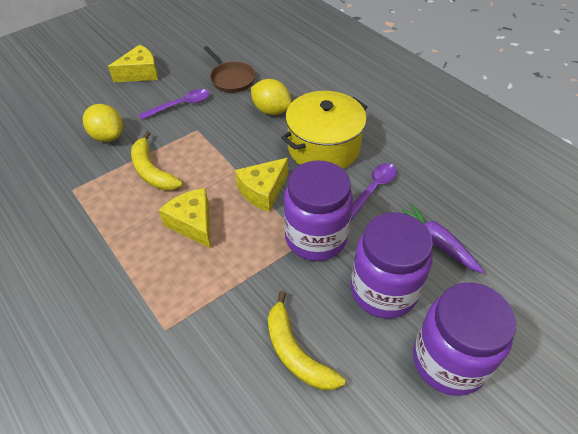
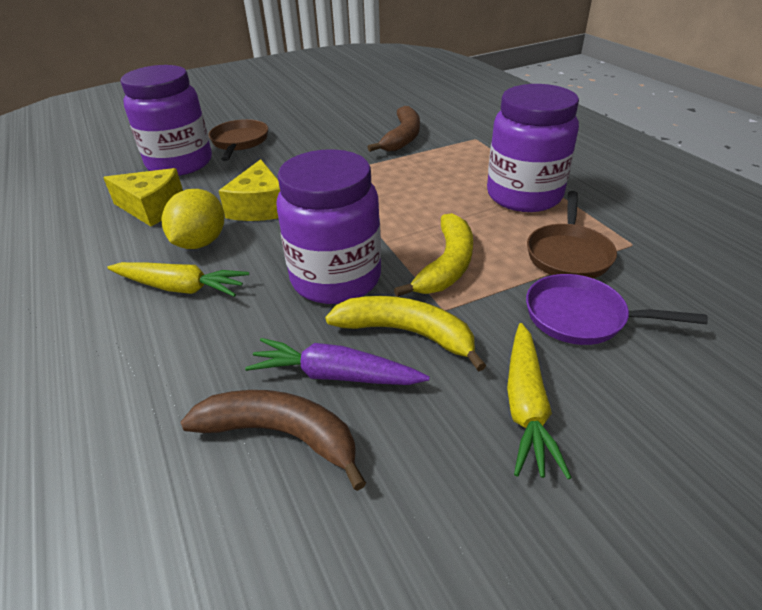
brown banana: 0 -> 2
brown pan: 1 -> 2
purple pan: 0 -> 1
purple spoon: 2 -> 0
yellow carrot: 0 -> 2
yellow cheese: 3 -> 2
yellow lemon: 2 -> 1
yellow pot: 1 -> 0

